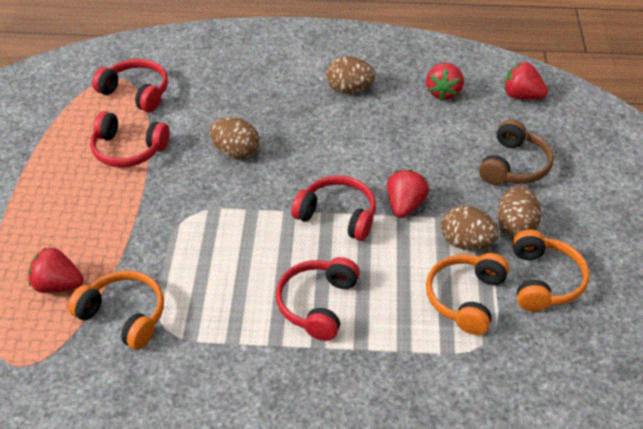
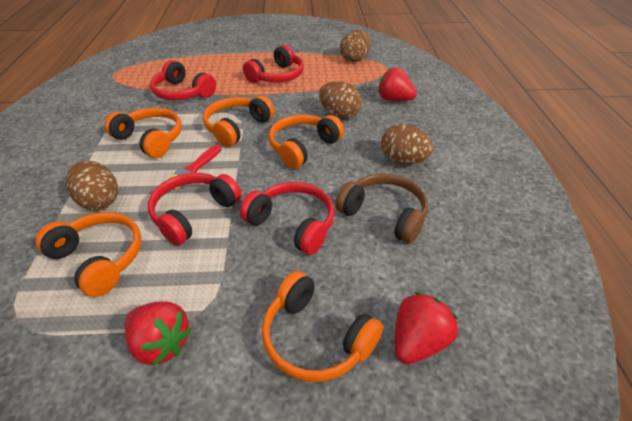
orange headphones: 3 -> 5
red brush: 0 -> 1
red strawberry: 4 -> 3

